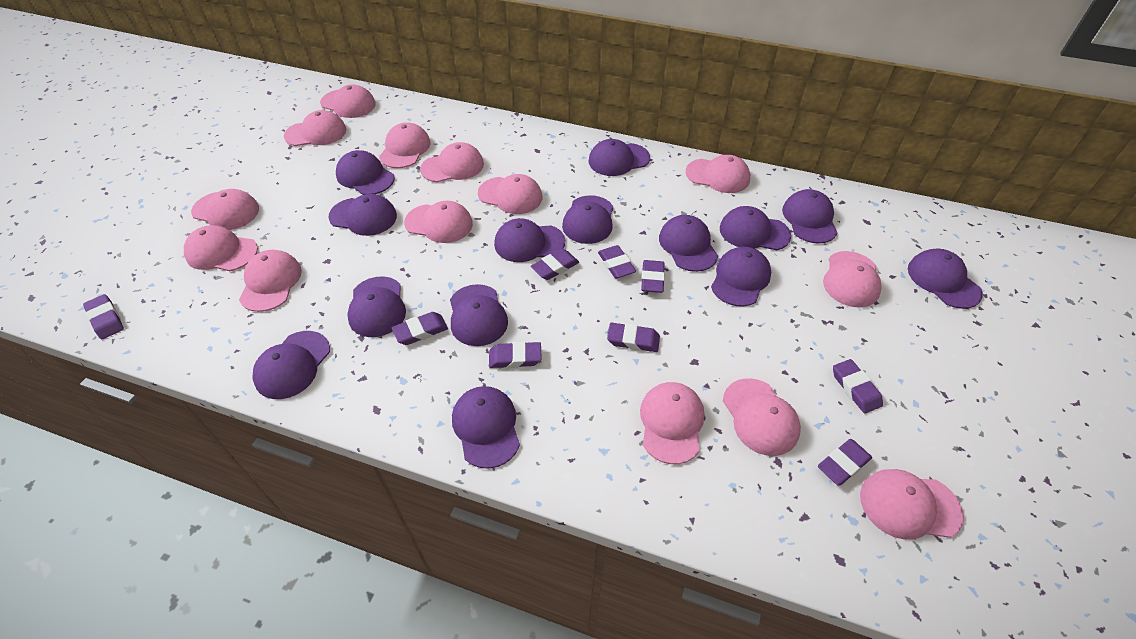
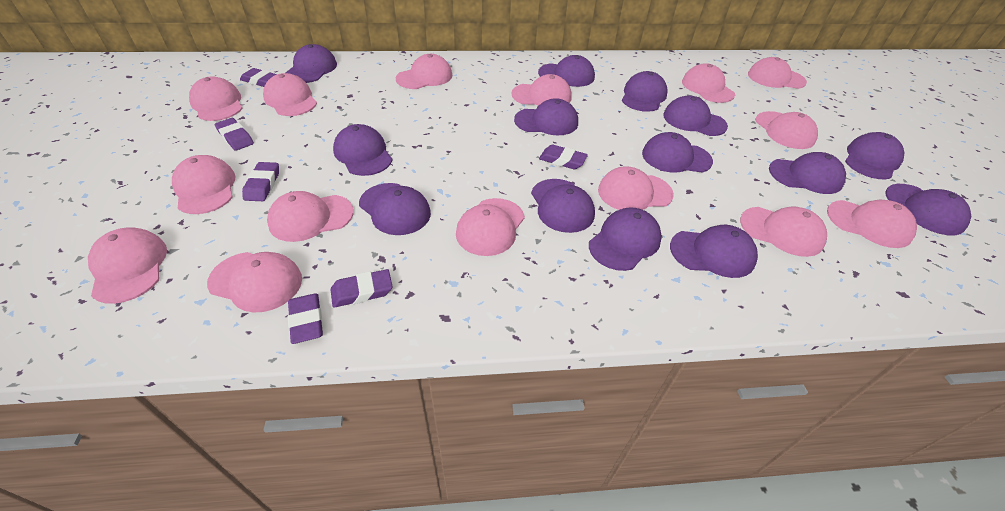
pink cap: 14 -> 15
purple eraser: 9 -> 6

